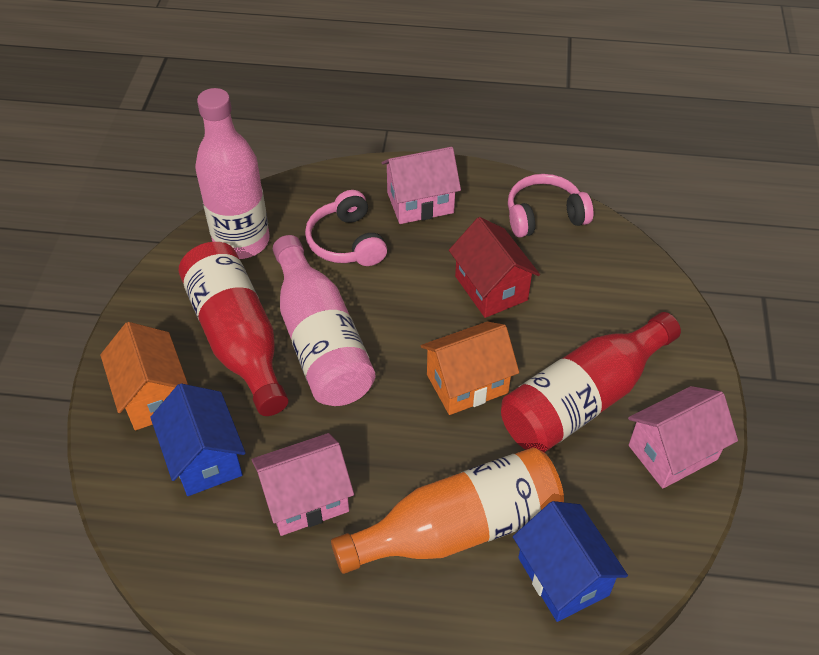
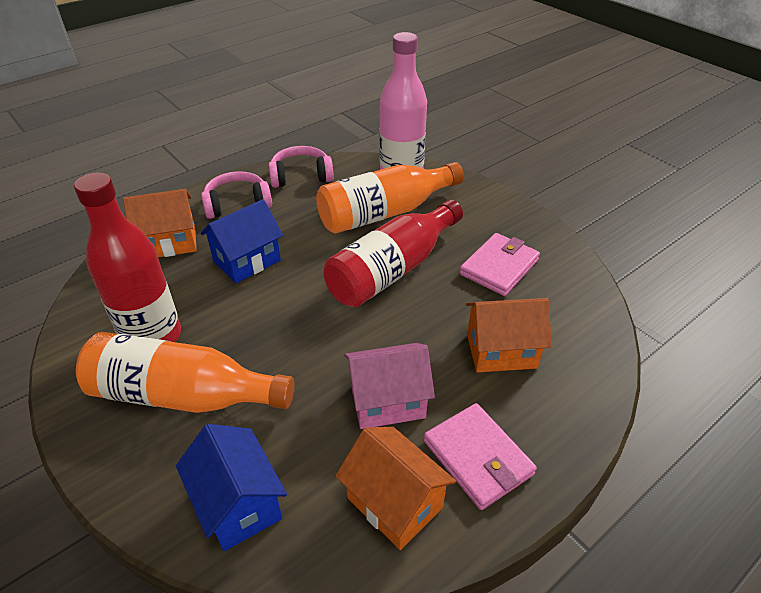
orange bottle: 1 -> 2
orange house: 2 -> 3
pink bottle: 2 -> 1
pink house: 3 -> 1
pink wallet: 0 -> 2
red house: 1 -> 0

